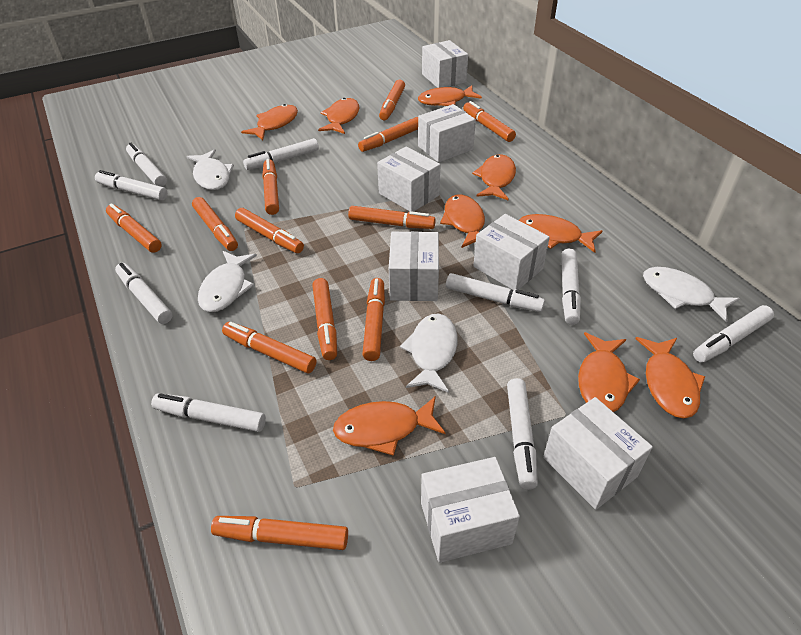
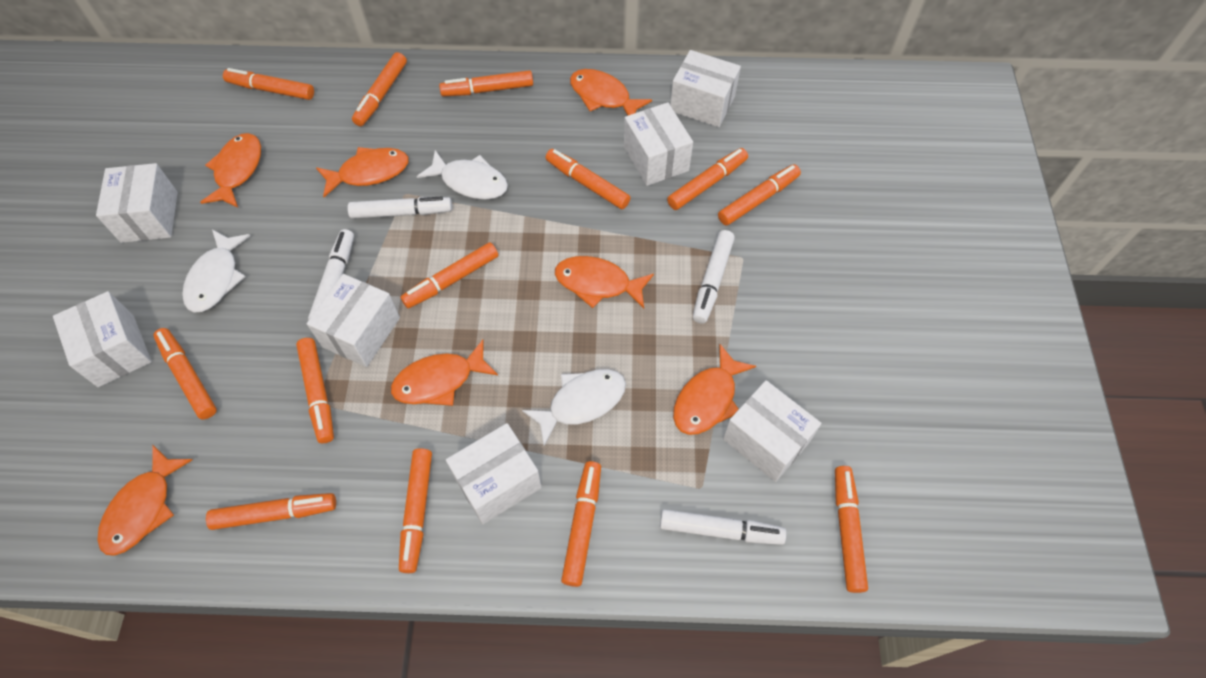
orange fish: 9 -> 7
orange marker: 12 -> 13
white fish: 4 -> 3
white marker: 9 -> 4

